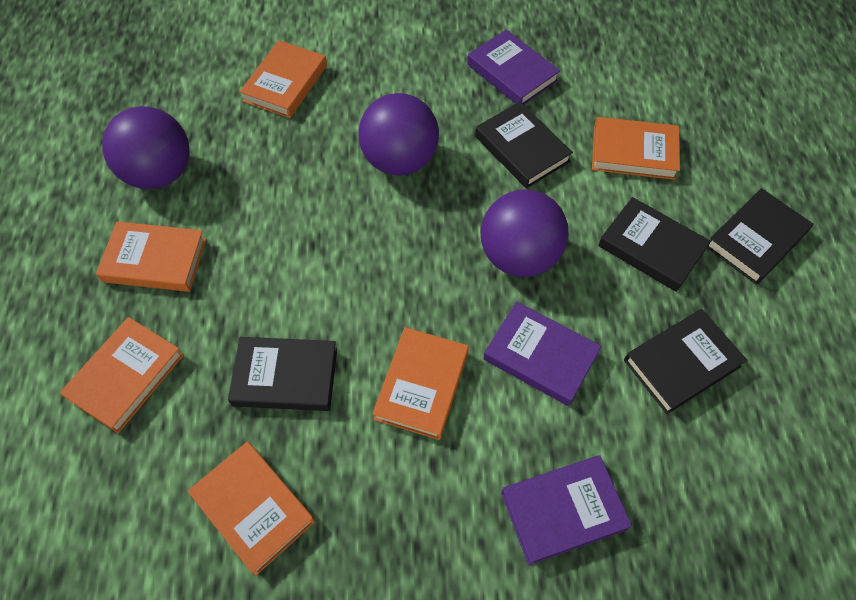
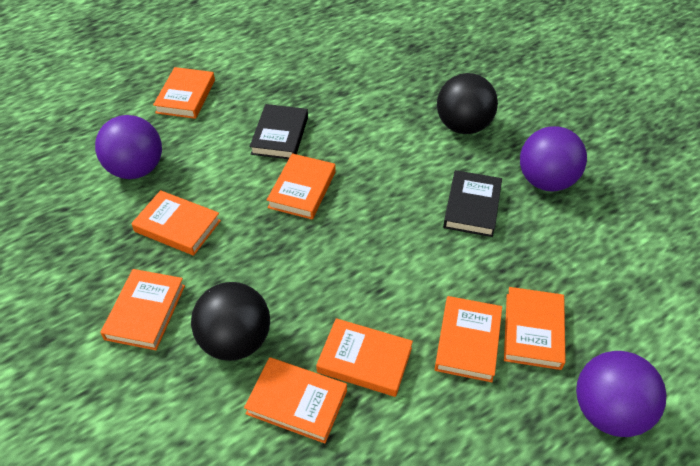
black ball: 0 -> 2
black book: 5 -> 2
orange book: 6 -> 8
purple book: 3 -> 0

